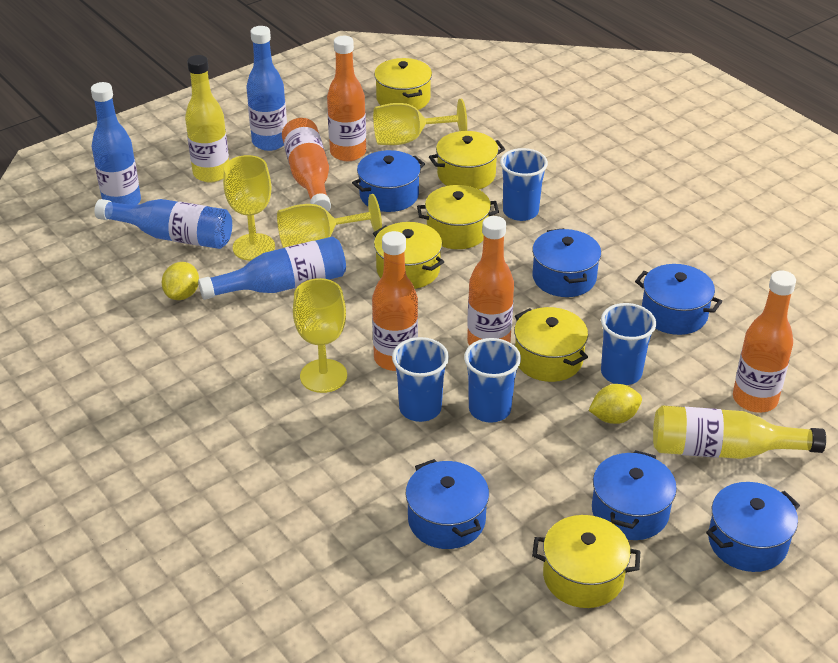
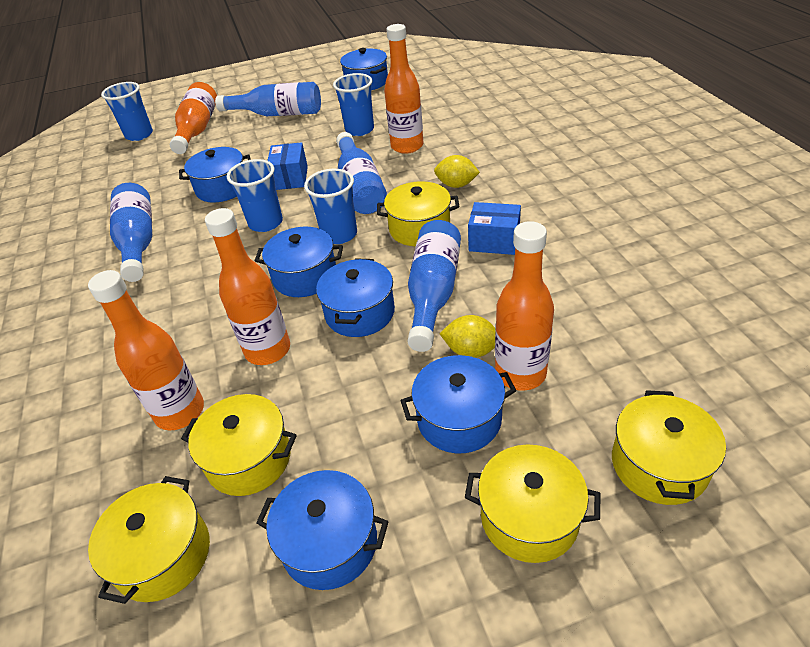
blue box: 0 -> 2
yellow bottle: 2 -> 0
yellow goblet: 4 -> 0
yellow pot: 6 -> 5

